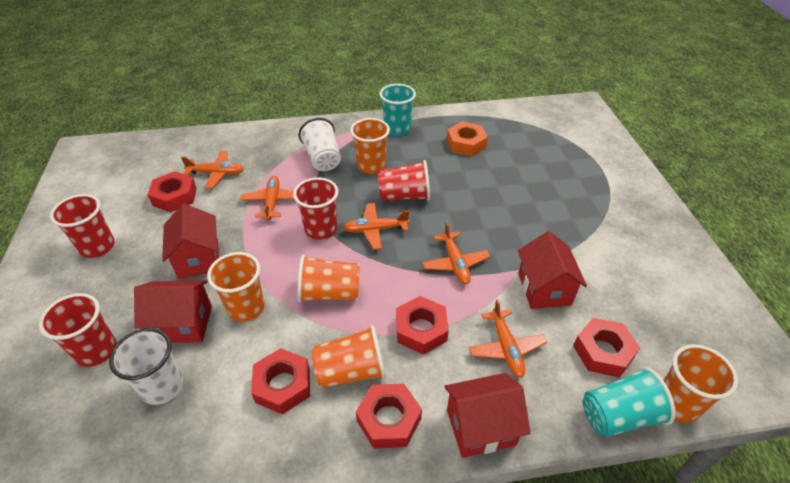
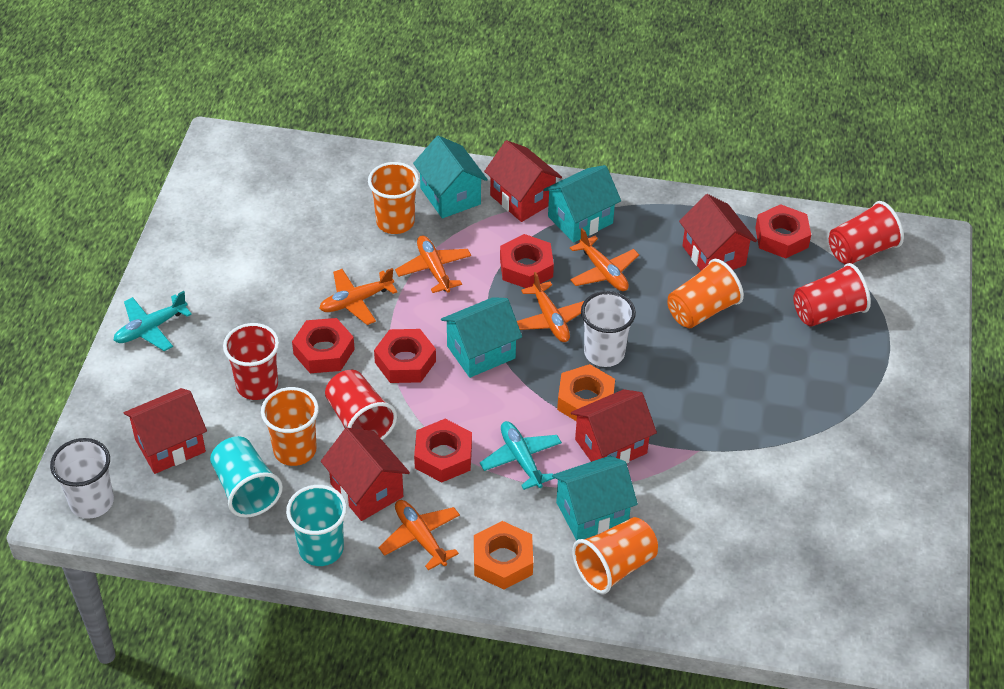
orange cup: 5 -> 4
orange nut: 1 -> 2
red house: 4 -> 5
turquoise house: 0 -> 4
turquoise plane: 0 -> 2

